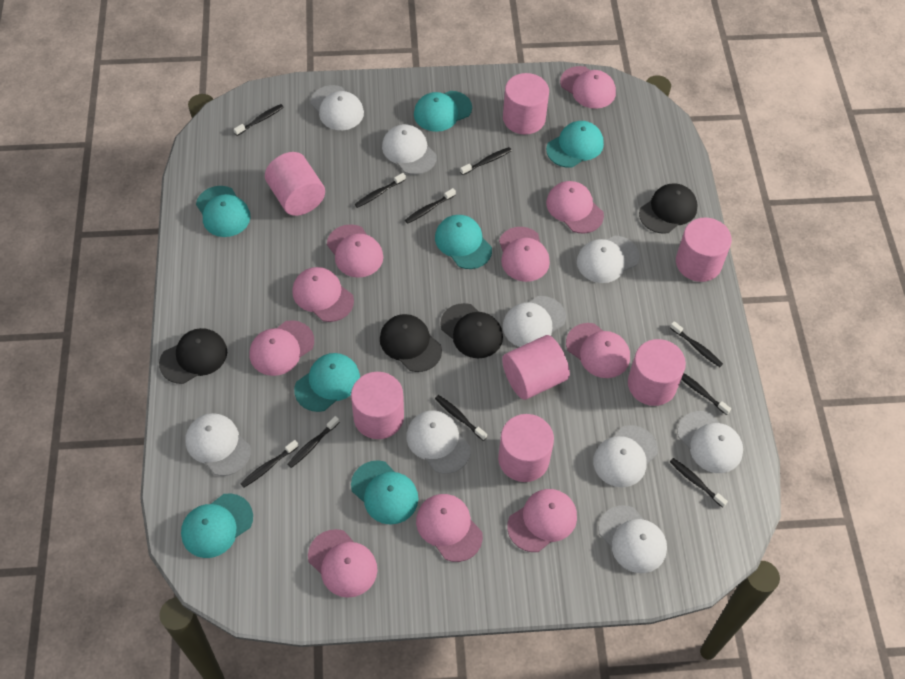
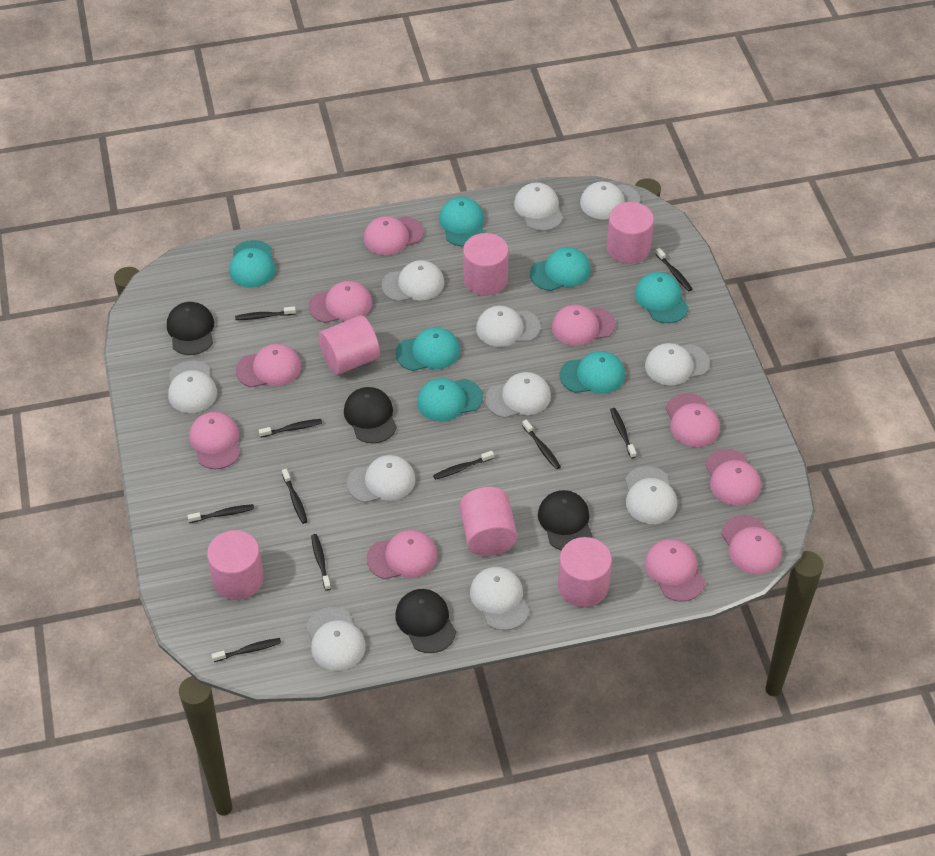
pink cylinder: 7 -> 6
white cap: 9 -> 11

